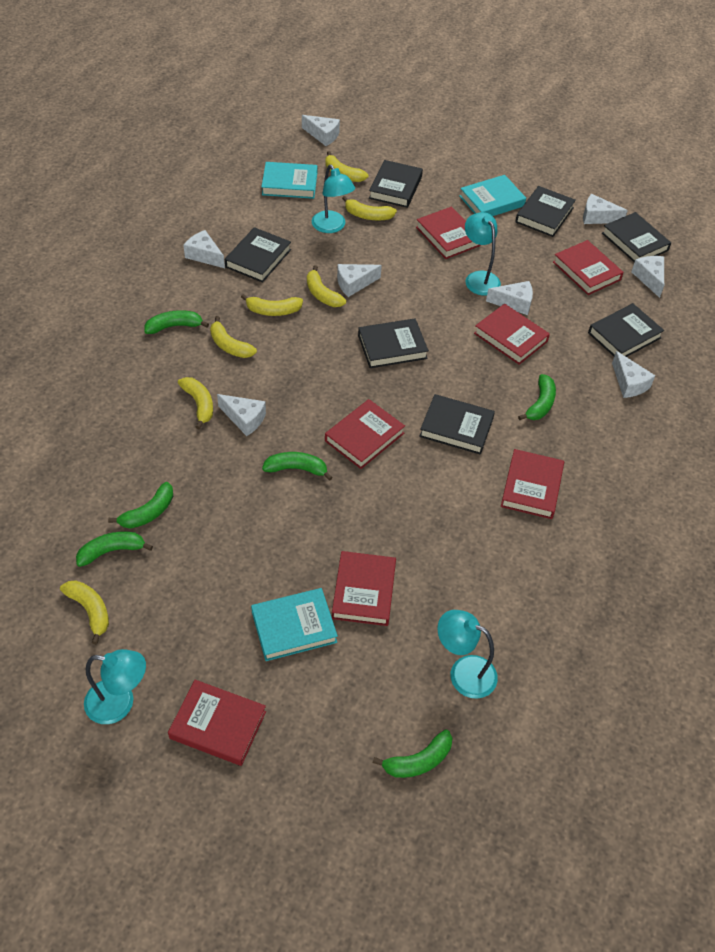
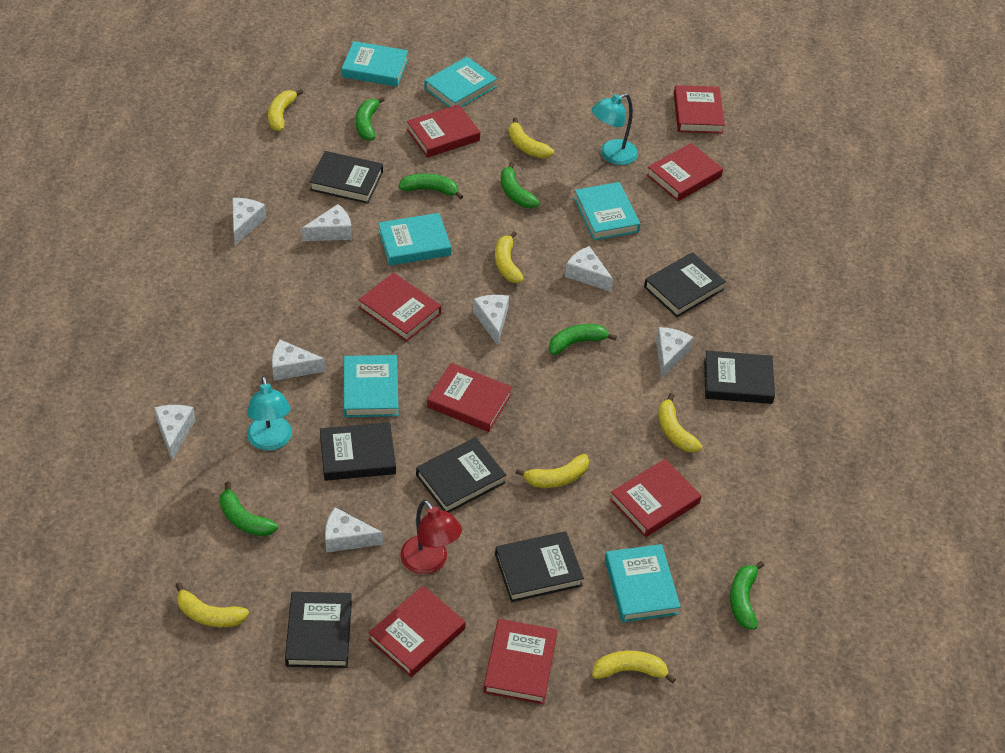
red book: 7 -> 8
red lamp: 0 -> 1
turquoise book: 3 -> 6
turquoise lamp: 4 -> 2

